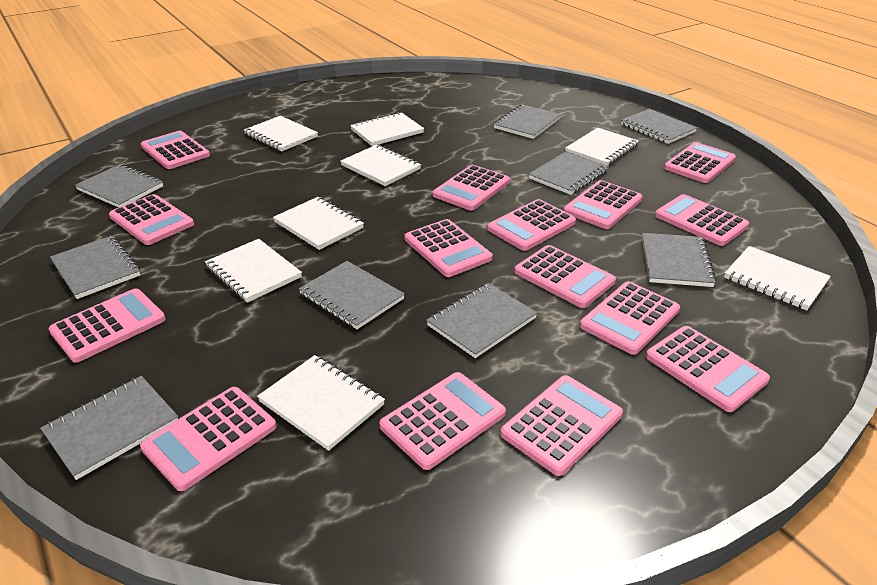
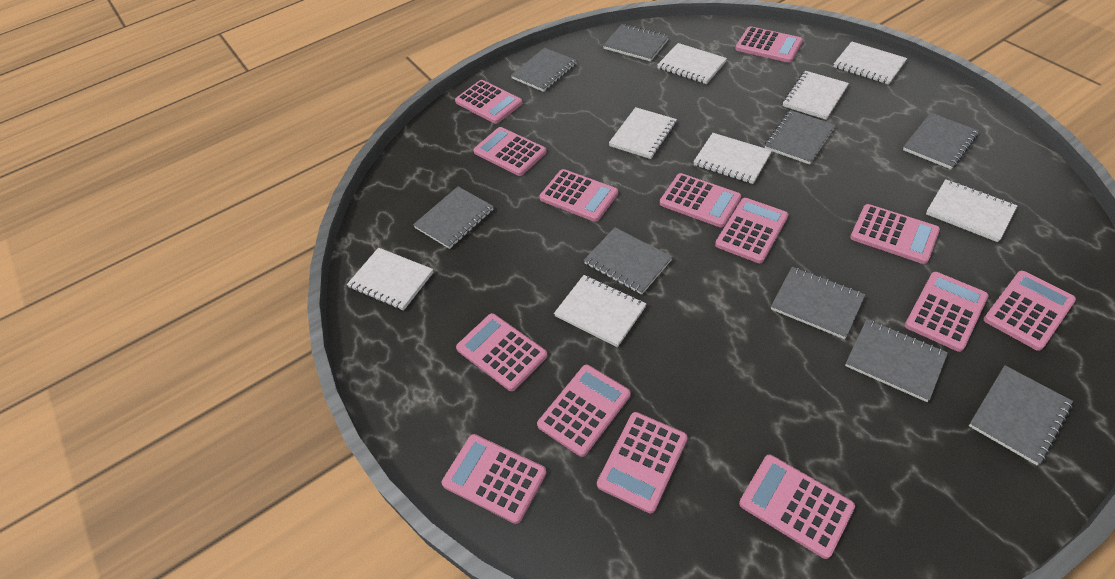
pink calculator: 15 -> 14

